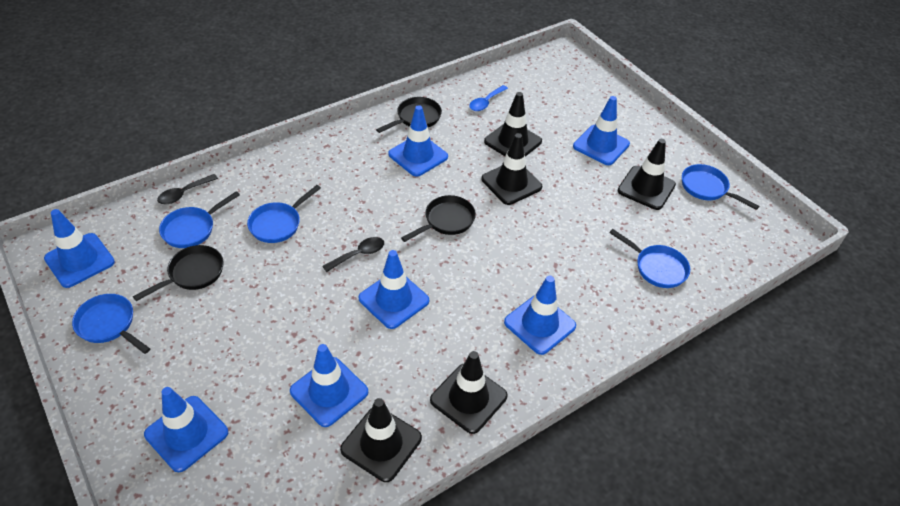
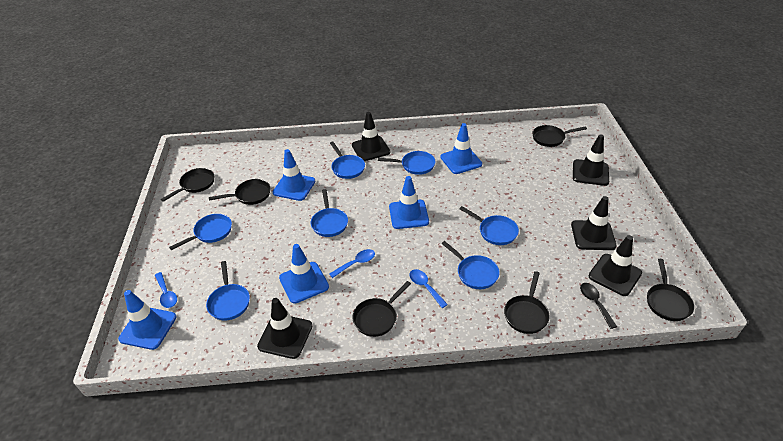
black pan: 3 -> 6
black spoon: 2 -> 1
blue pan: 5 -> 7
blue spoon: 1 -> 3
blue traffic cone: 7 -> 5

